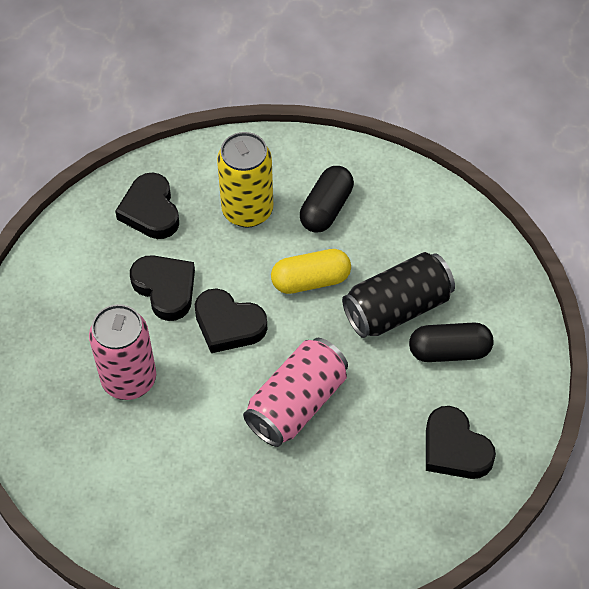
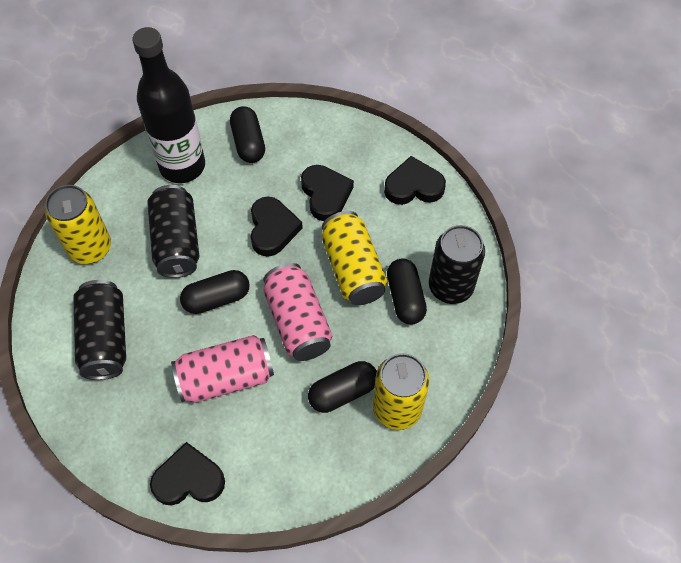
black bottle: 0 -> 1
black can: 1 -> 3
black capsule: 2 -> 4
yellow can: 1 -> 3
yellow capsule: 1 -> 0

